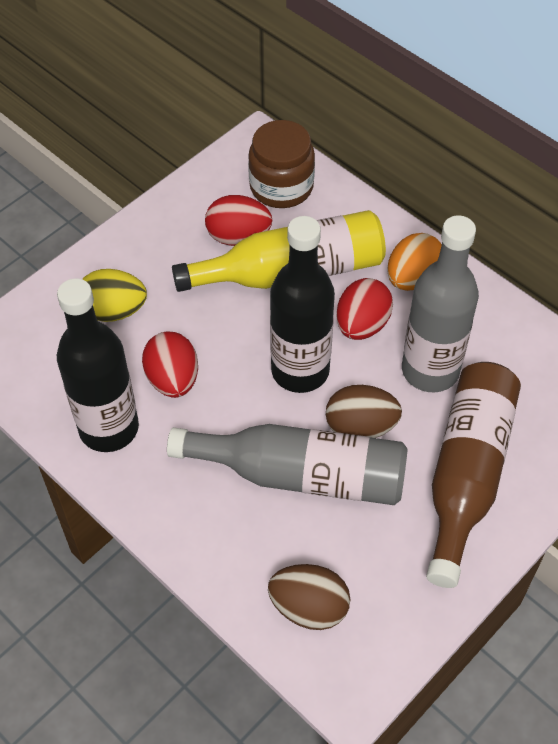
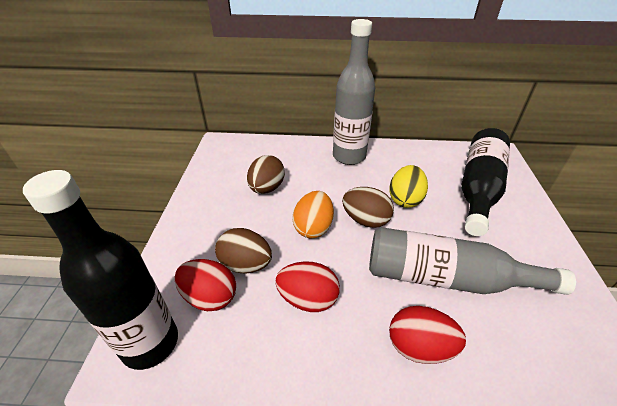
brown bottle: 1 -> 0
brown egg: 2 -> 3
brown jar: 1 -> 0
yellow bottle: 1 -> 0

